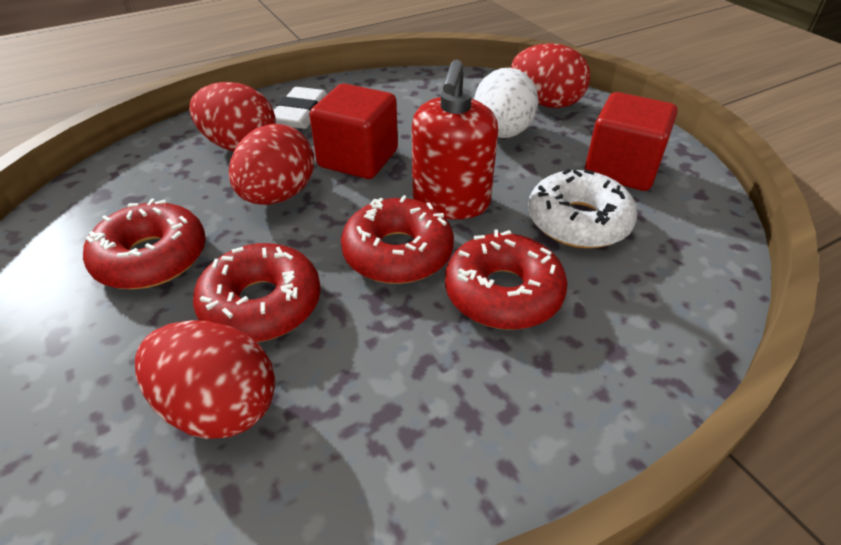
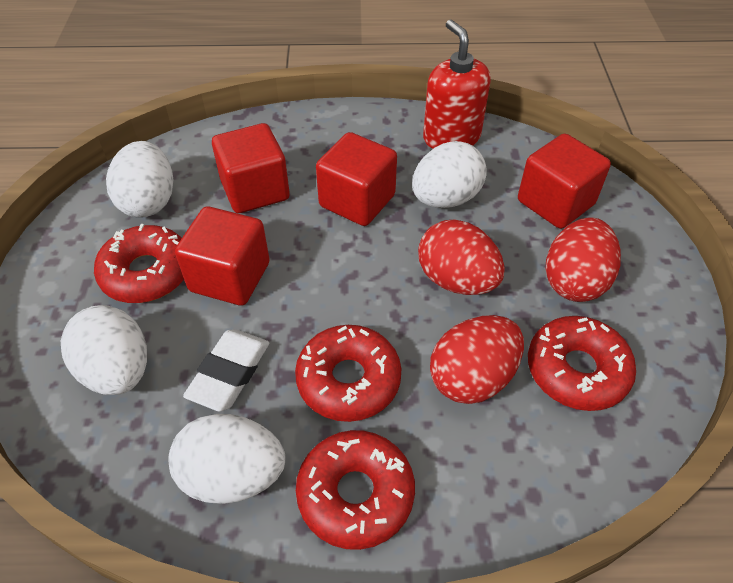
red cube: 2 -> 4
red egg: 4 -> 3
white donut: 1 -> 0
white egg: 1 -> 4

